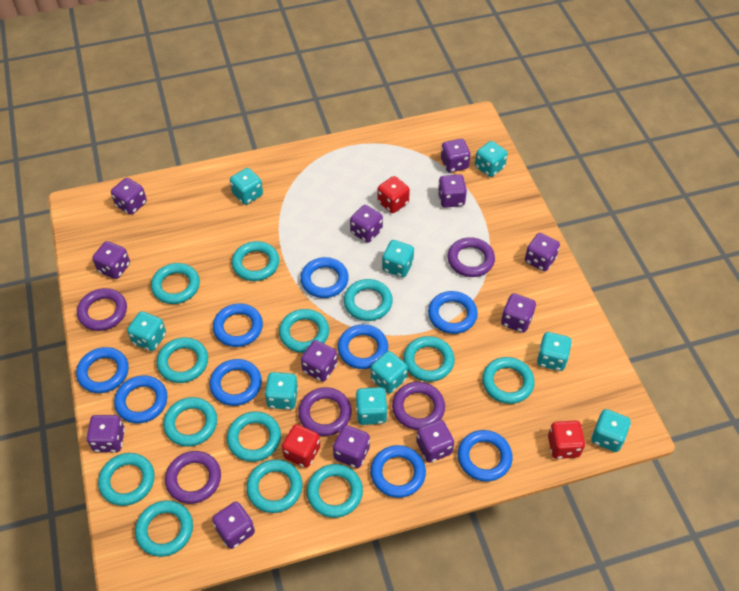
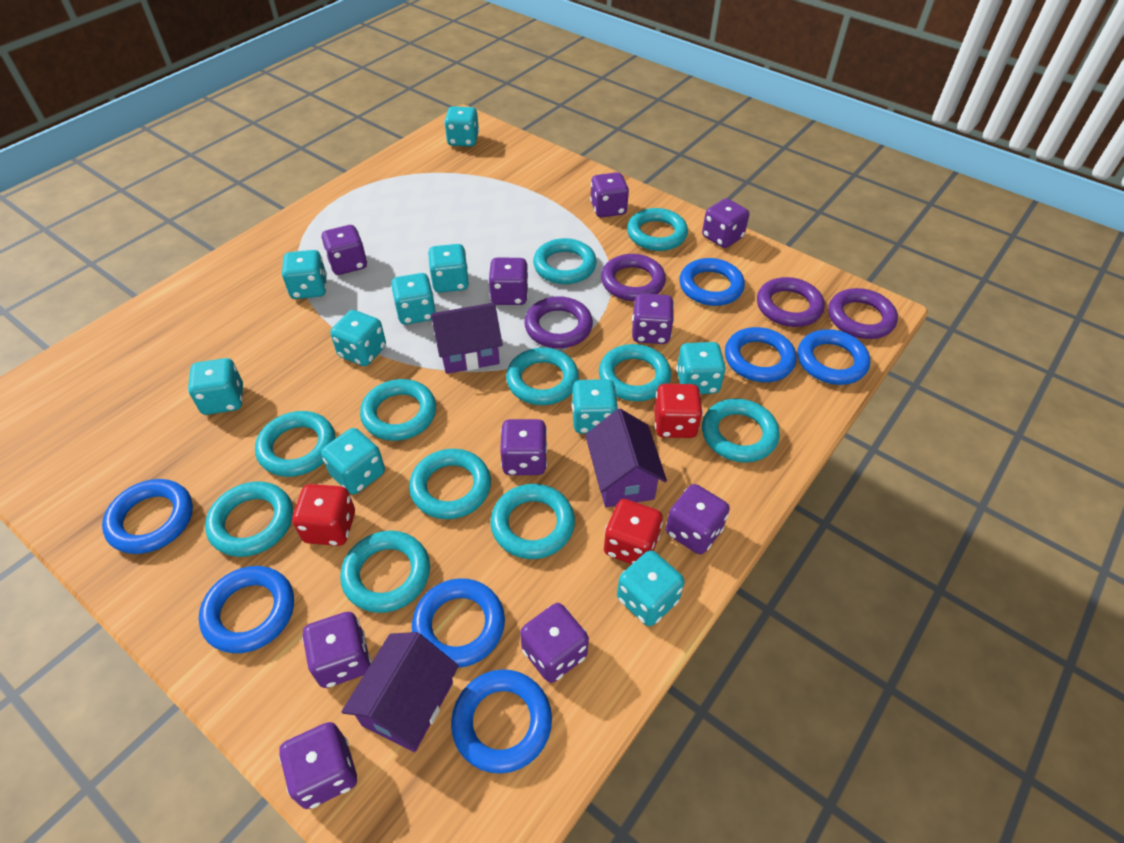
blue ring: 9 -> 7
purple dice: 12 -> 10
purple house: 0 -> 3
purple ring: 5 -> 4
turquoise dice: 9 -> 10
turquoise ring: 13 -> 11

